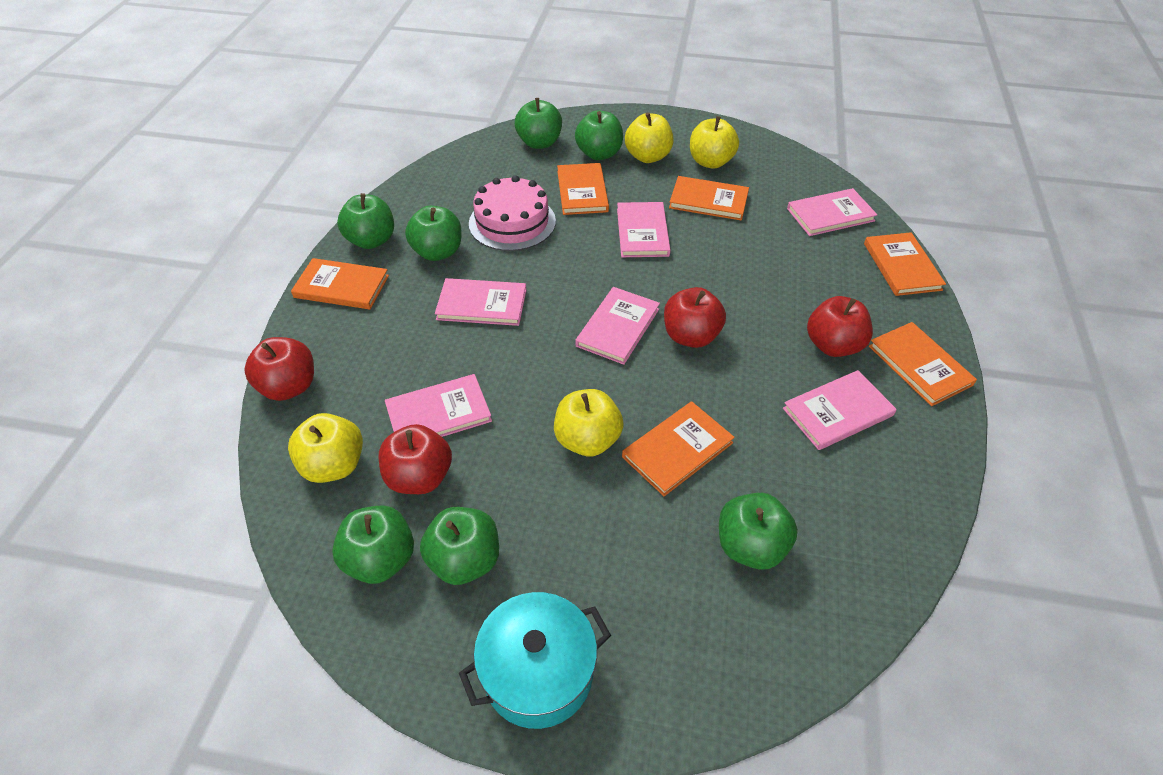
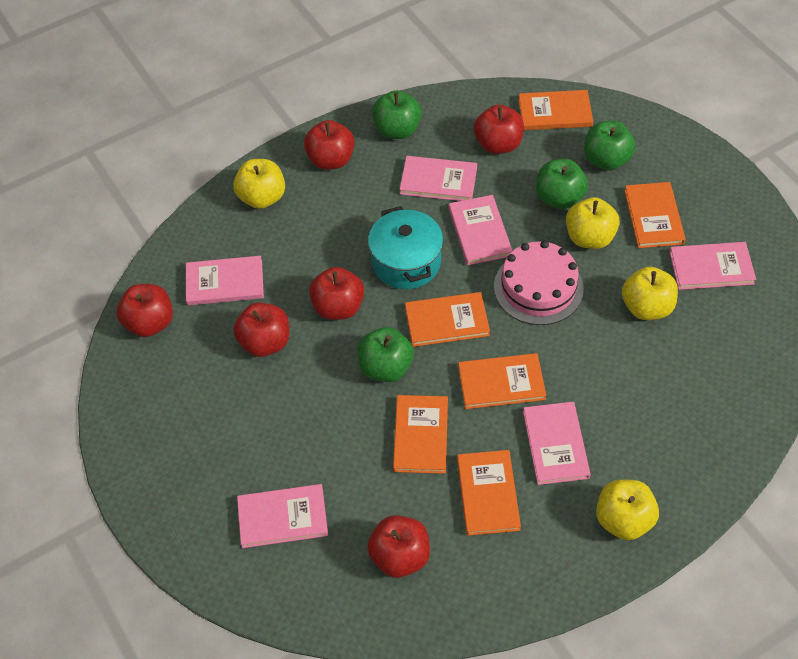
green apple: 7 -> 4
red apple: 4 -> 6

